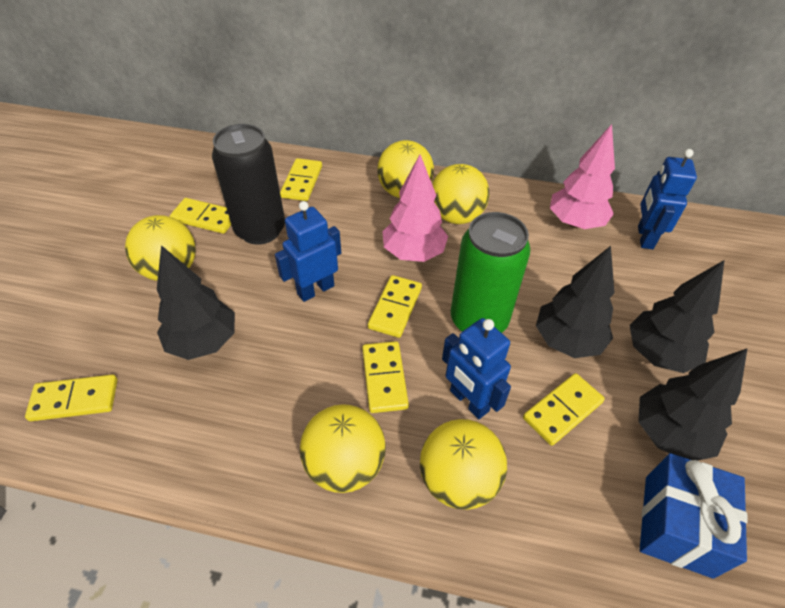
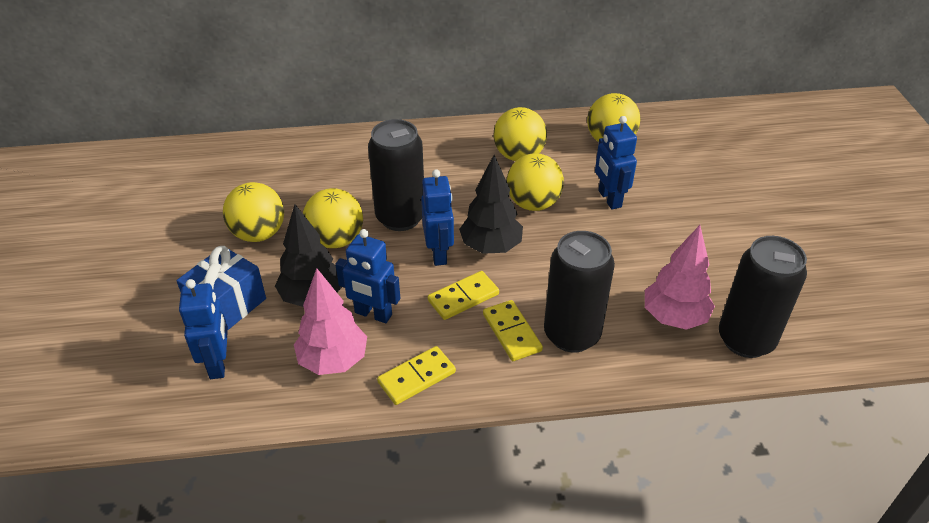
black can: 1 -> 3
black tree: 4 -> 2
blue robot: 3 -> 4
green can: 1 -> 0
yellow domino: 6 -> 3

